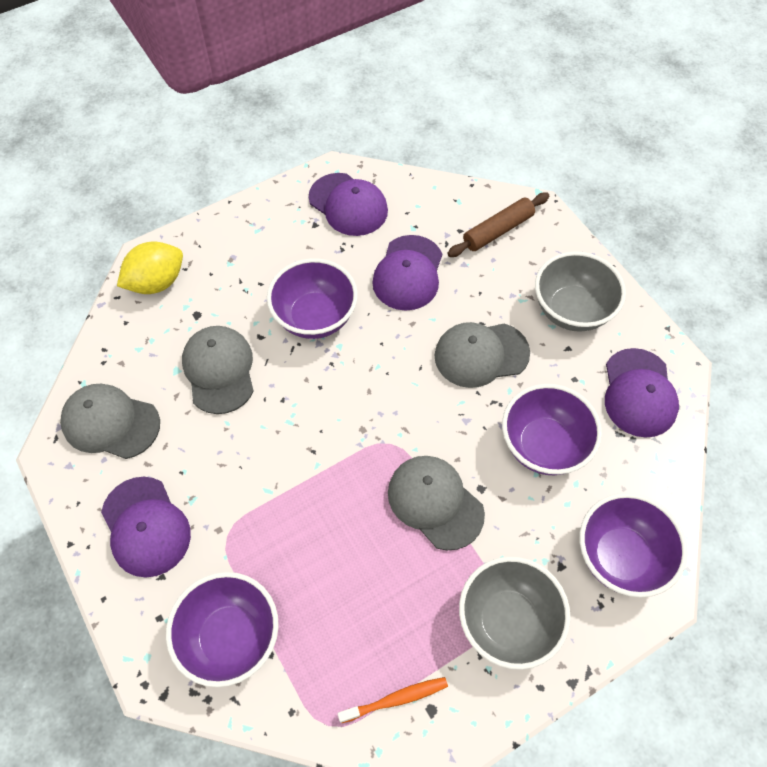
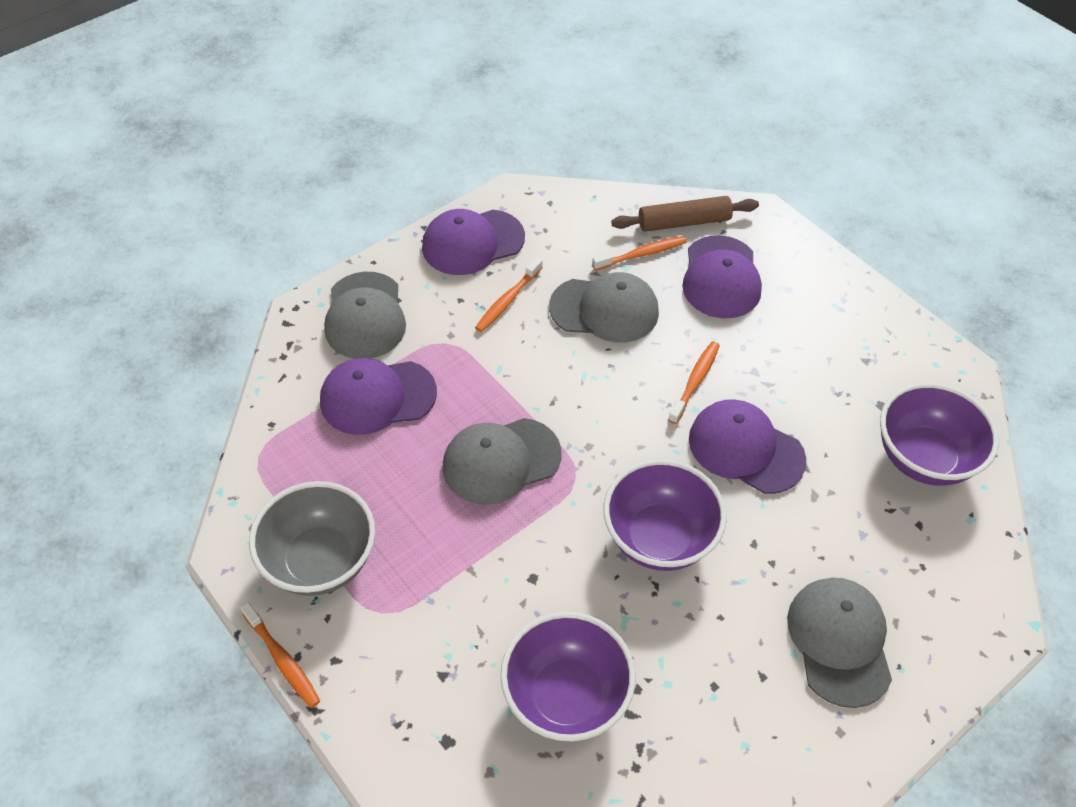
grey bowl: 2 -> 1
orange toothbrush: 1 -> 4
purple bowl: 4 -> 3
yellow lemon: 1 -> 0

